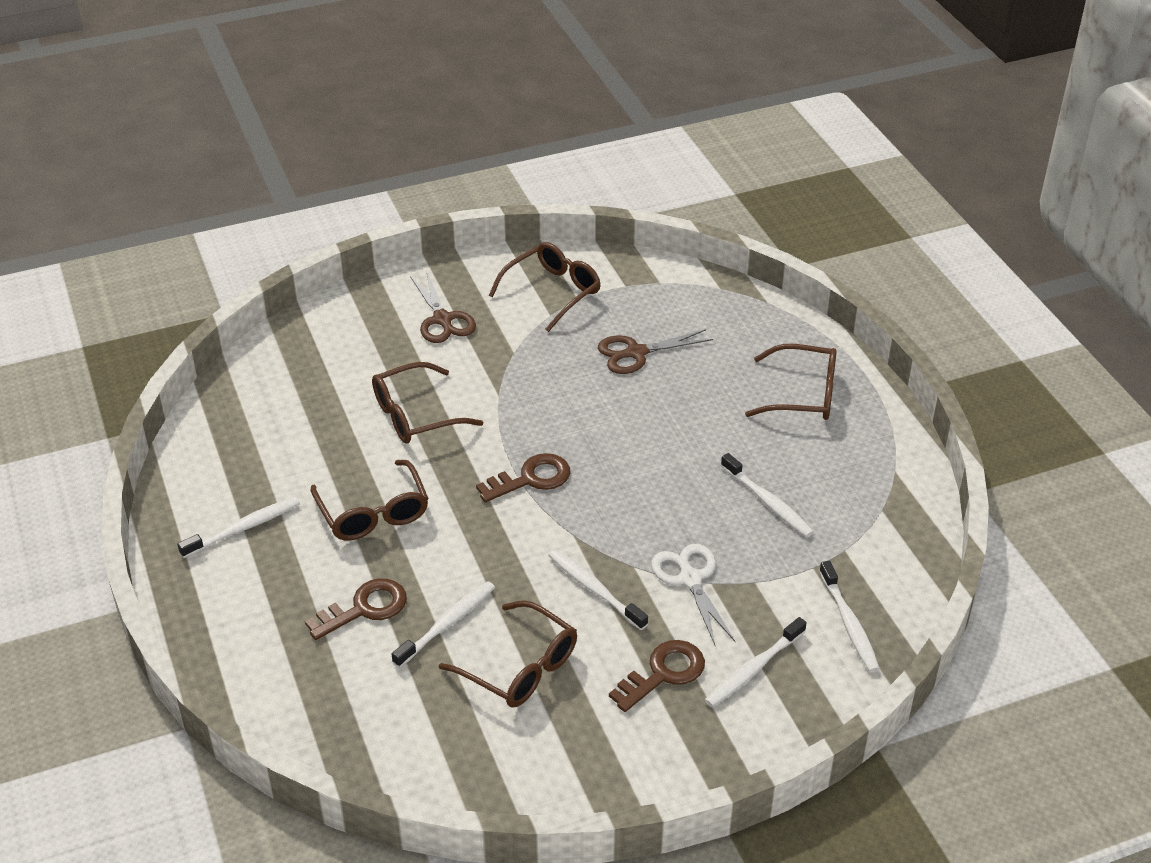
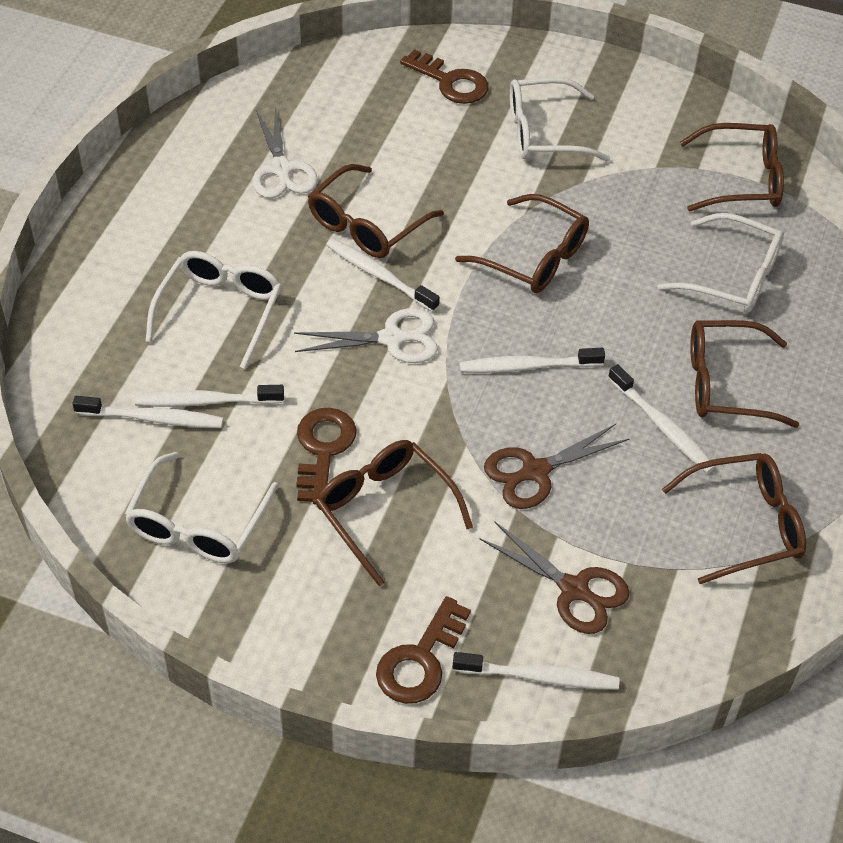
brown glasses: 5 -> 6
white glasses: 0 -> 4
white scissors: 1 -> 2

